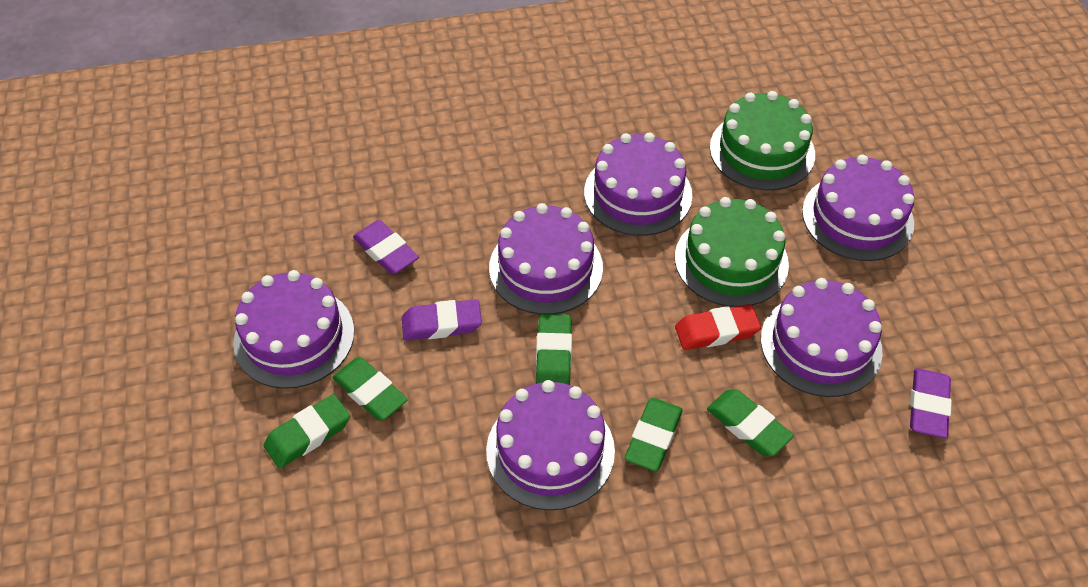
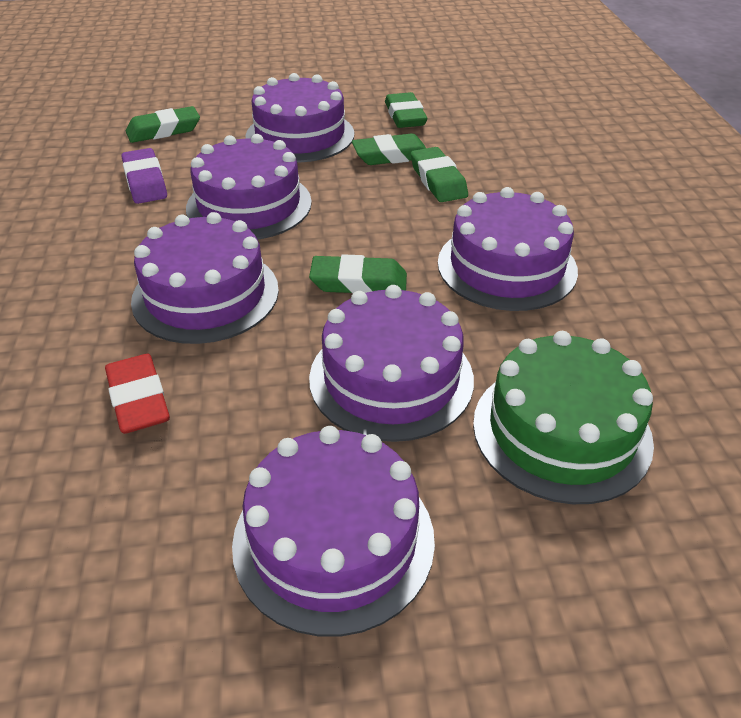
green cake: 2 -> 1
purple eraser: 3 -> 1

